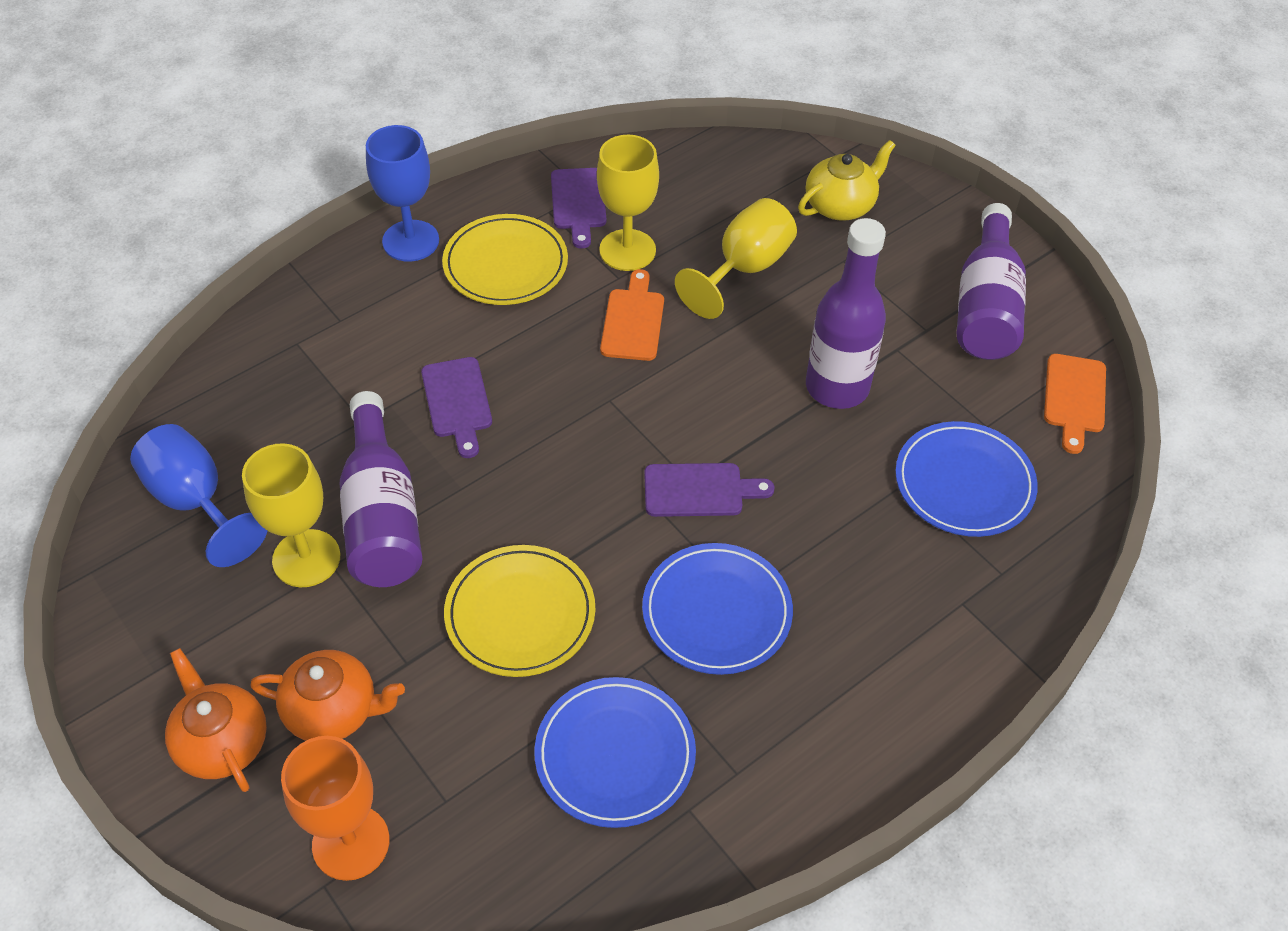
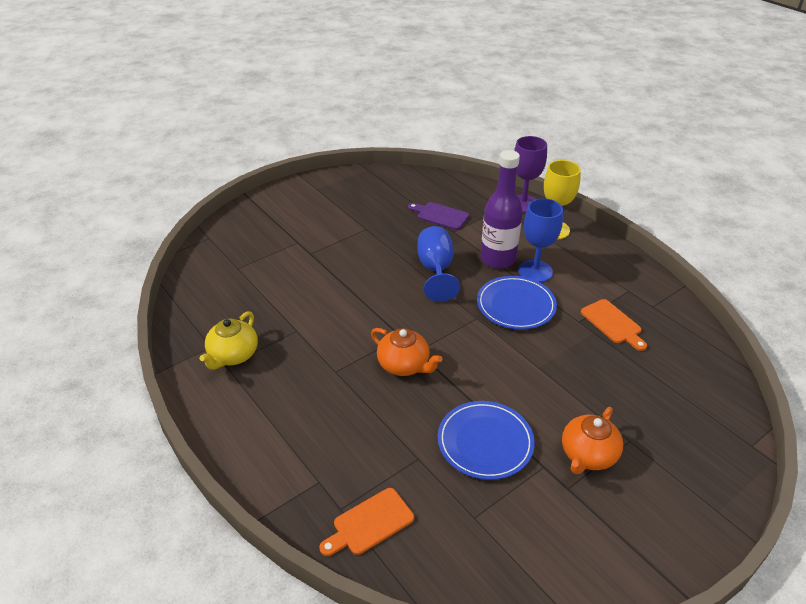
blue plate: 3 -> 2
orange goblet: 1 -> 0
purple bottle: 3 -> 1
purple cutting board: 3 -> 1
purple goblet: 0 -> 1
yellow goblet: 3 -> 1
yellow plate: 2 -> 0

